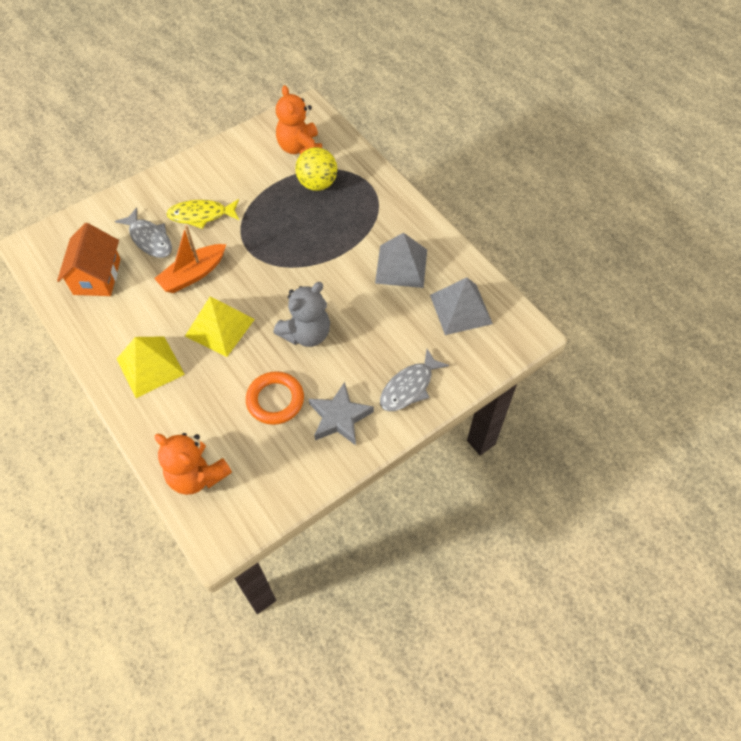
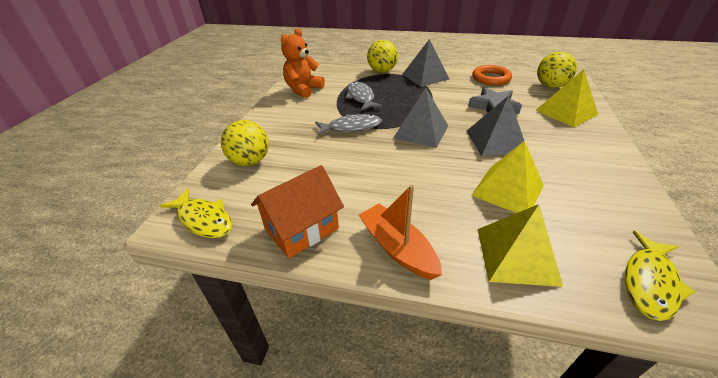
grey pyramid: 2 -> 3
grey teddy bear: 1 -> 0
orange teddy bear: 2 -> 1
yellow ball: 1 -> 3
yellow fish: 1 -> 2
yellow pyramid: 2 -> 3

